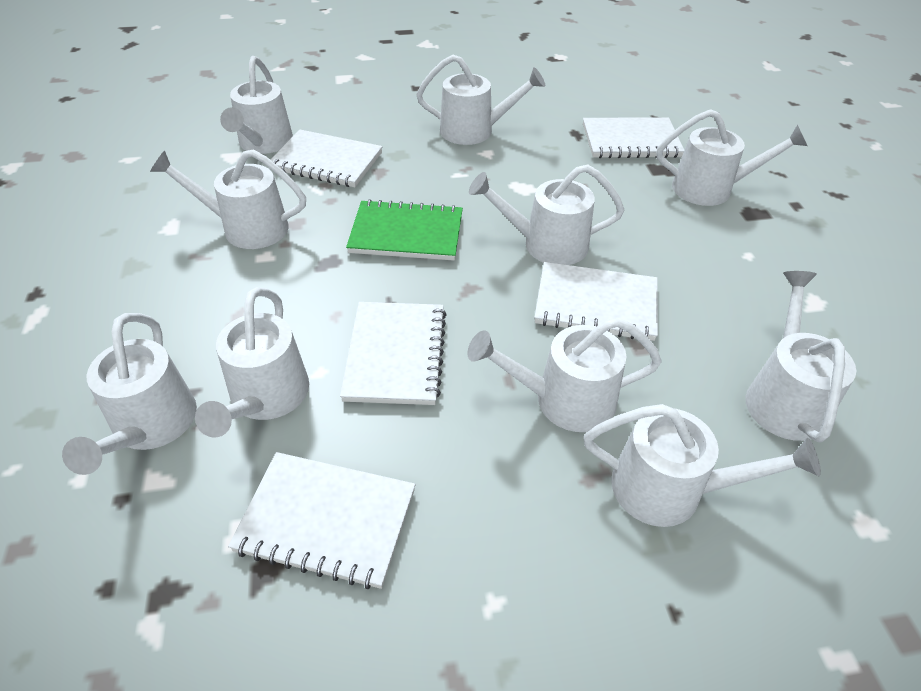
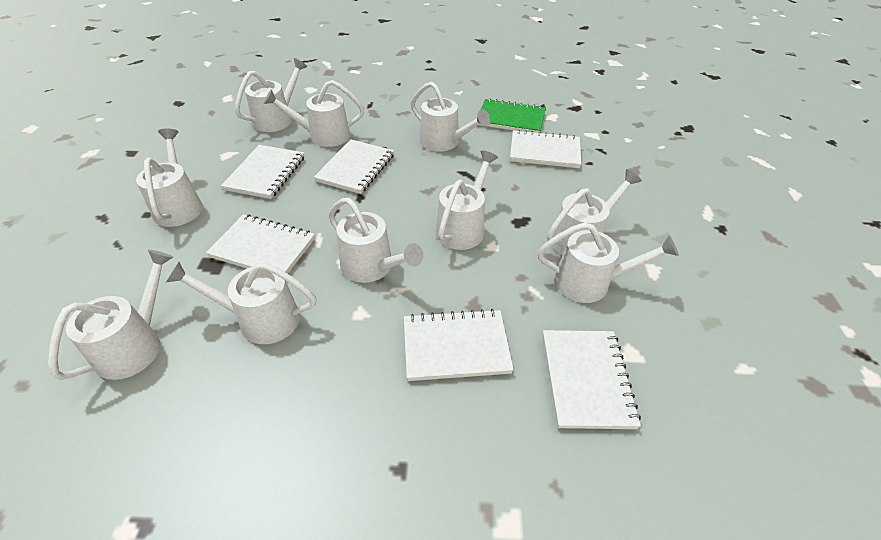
white notebook: 5 -> 6

